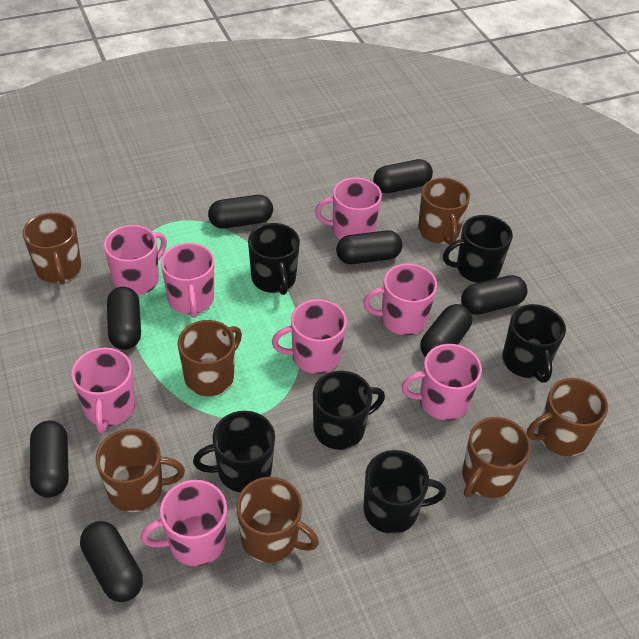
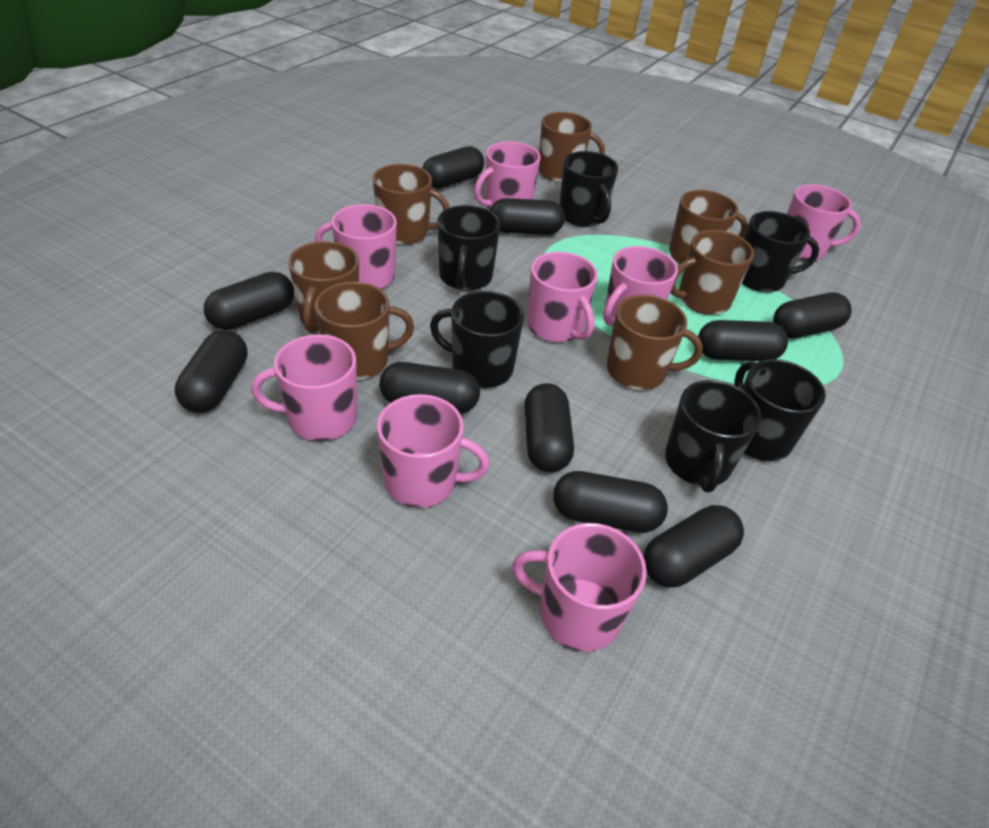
black capsule: 8 -> 10

